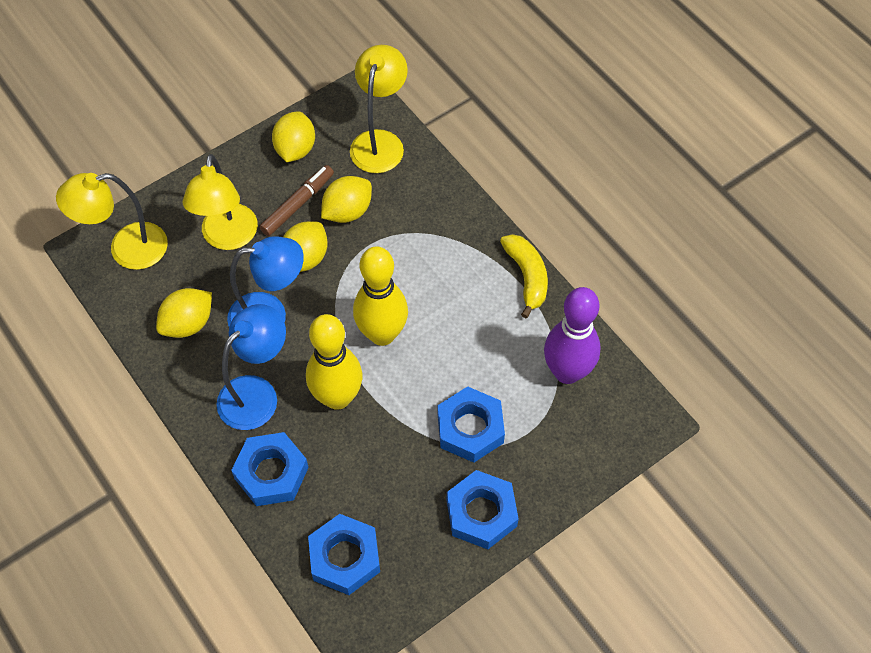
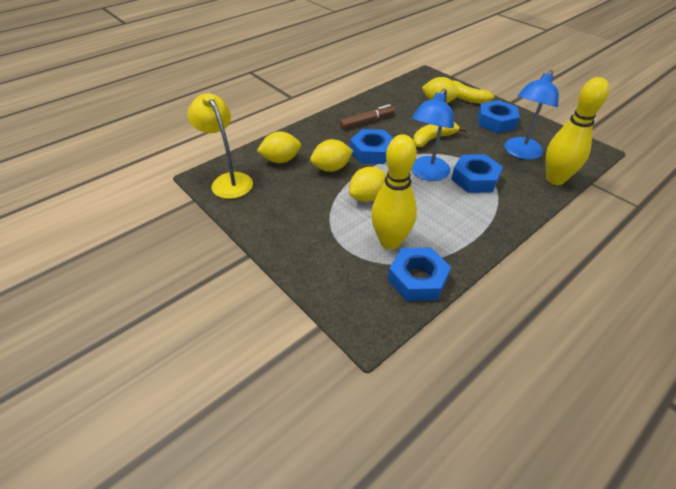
purple bowling pin: 1 -> 0
yellow banana: 1 -> 2
yellow lamp: 3 -> 1

